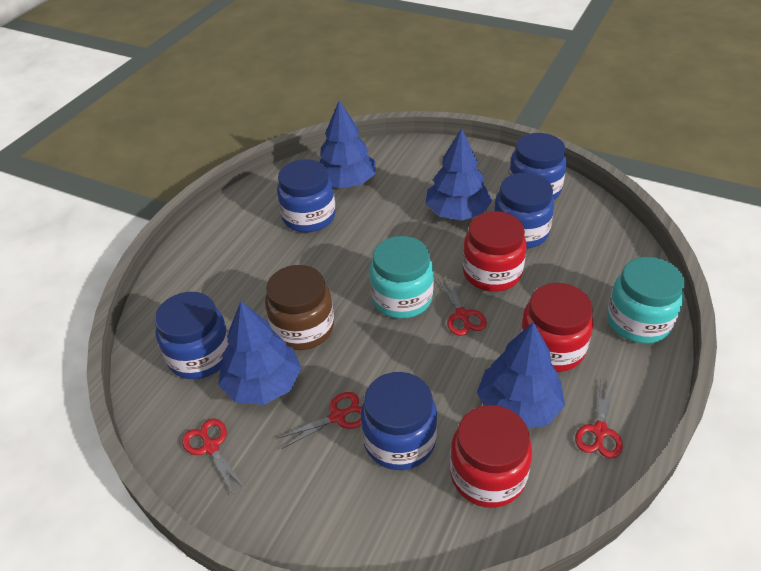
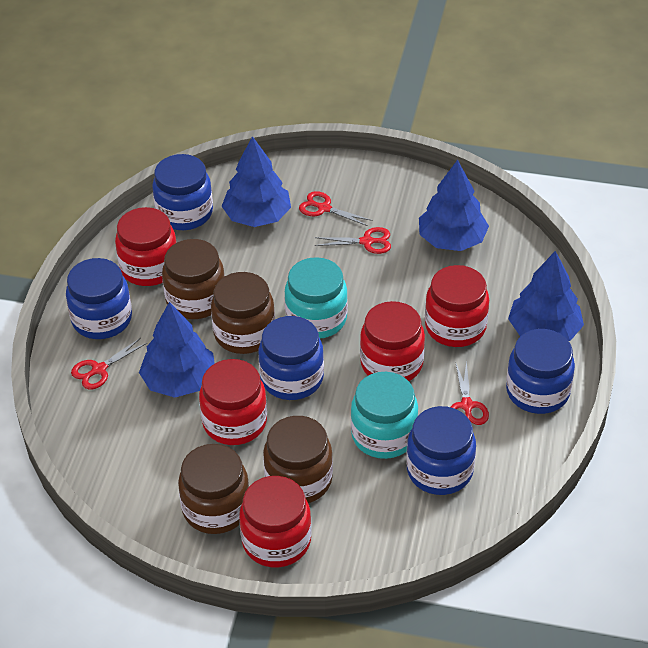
brown jar: 1 -> 4
red jar: 3 -> 5

